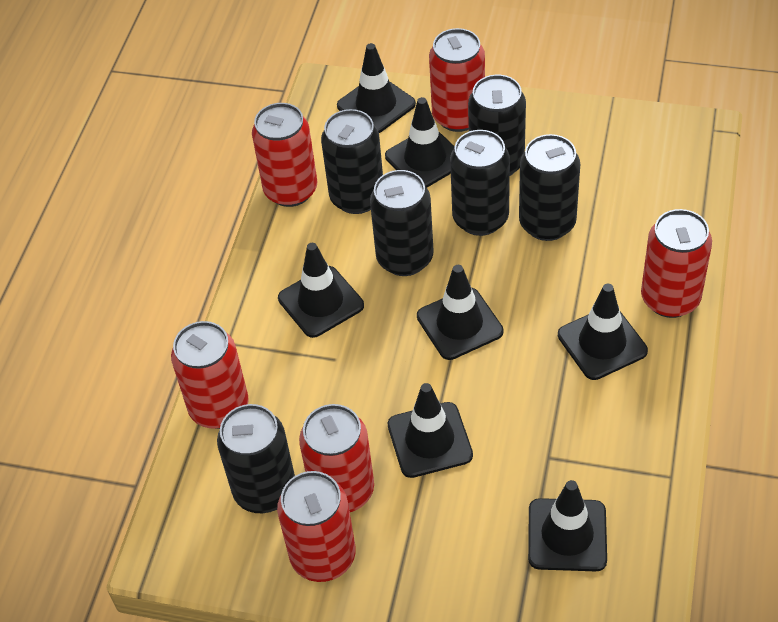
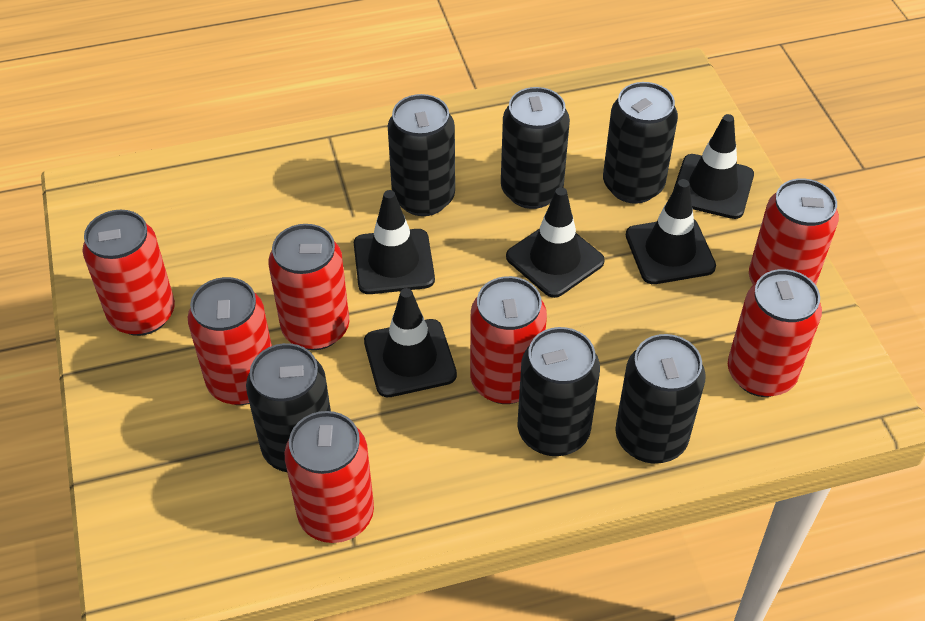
black traffic cone: 7 -> 5
red can: 6 -> 7

